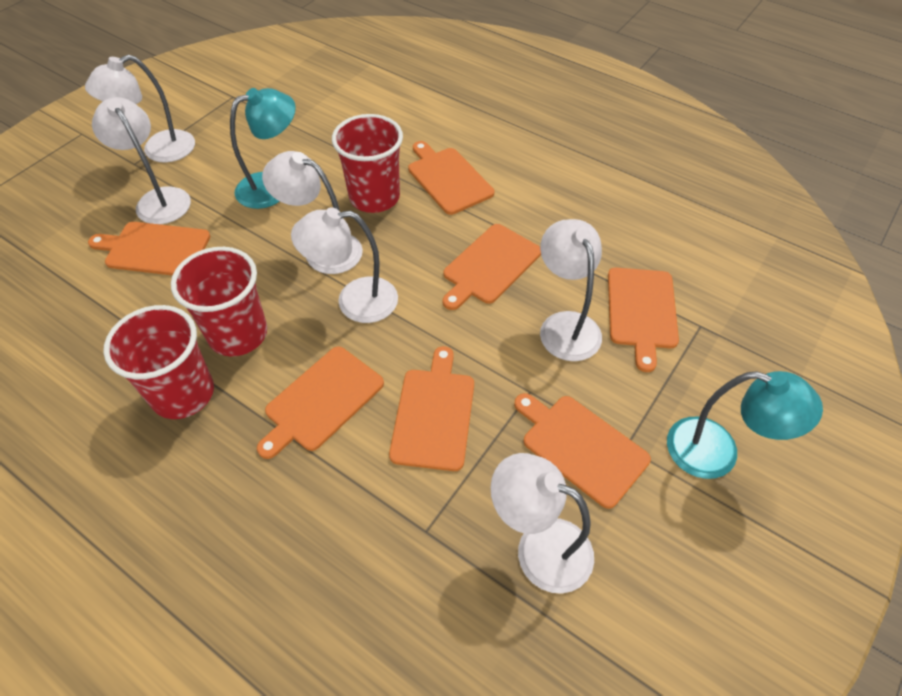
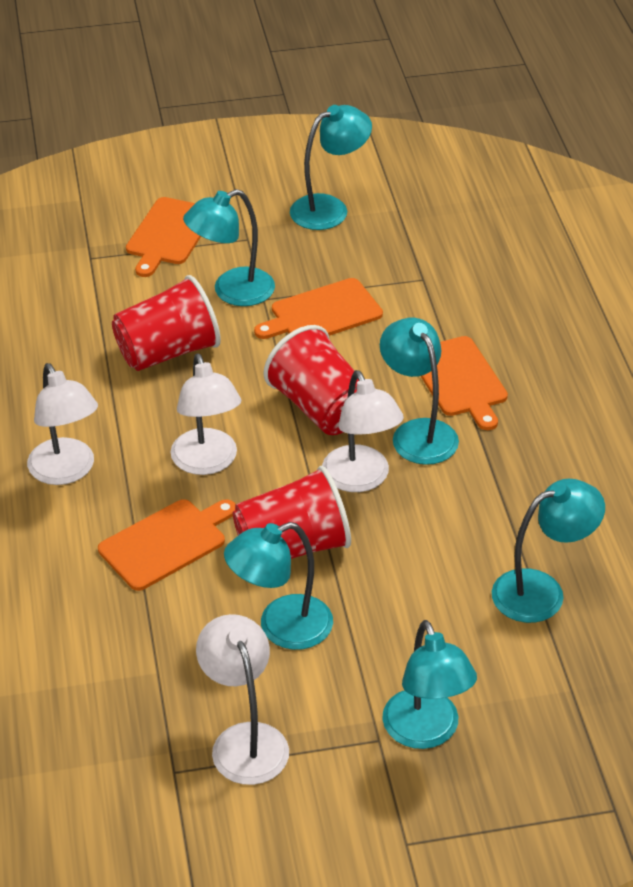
orange cutting board: 7 -> 4
turquoise lamp: 2 -> 6
white lamp: 6 -> 4

